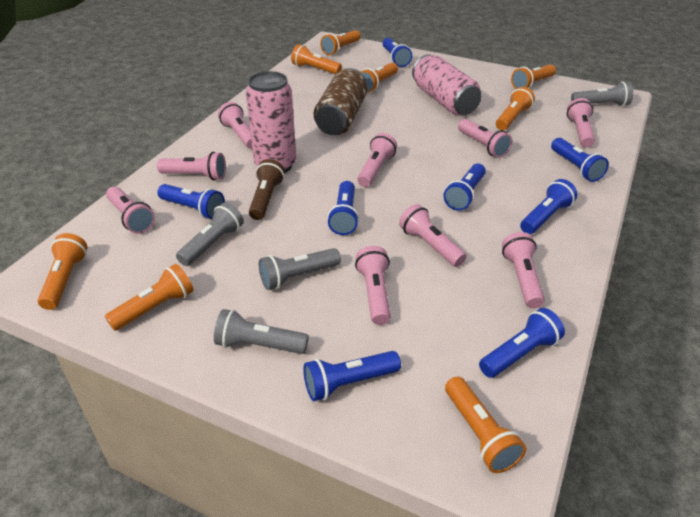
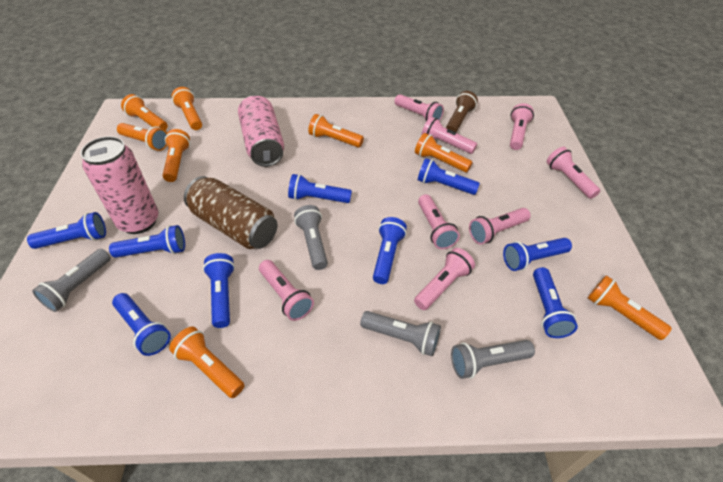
blue flashlight: 8 -> 9
pink flashlight: 9 -> 8

